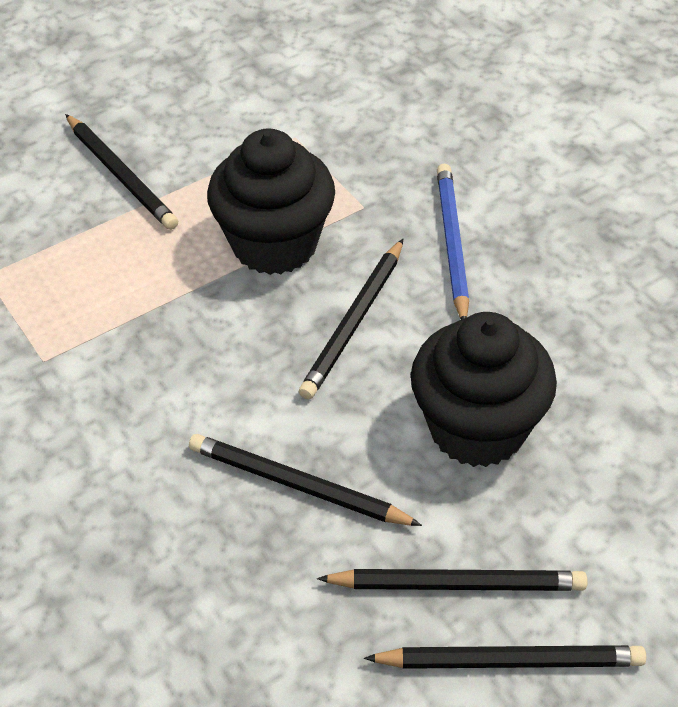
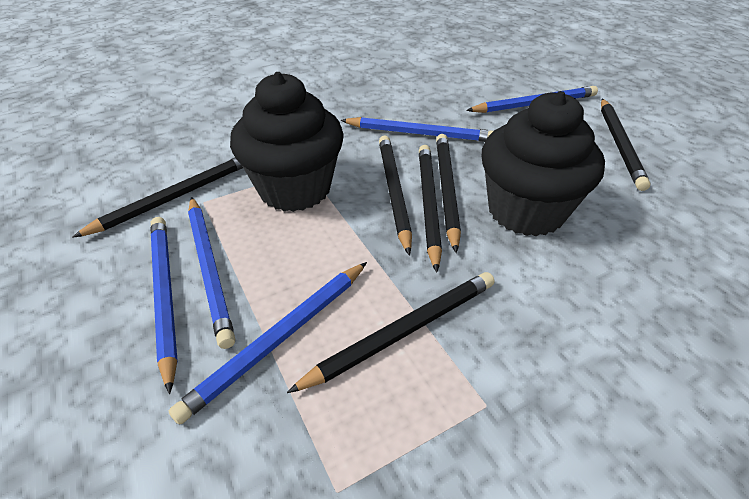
black pencil: 5 -> 6
blue pencil: 1 -> 5

